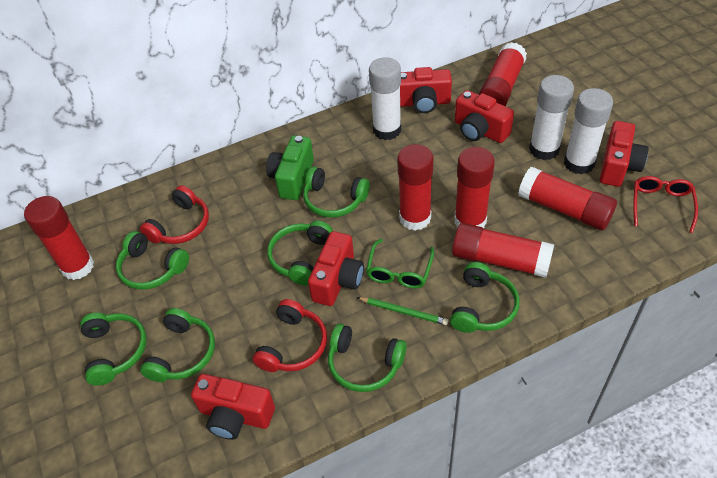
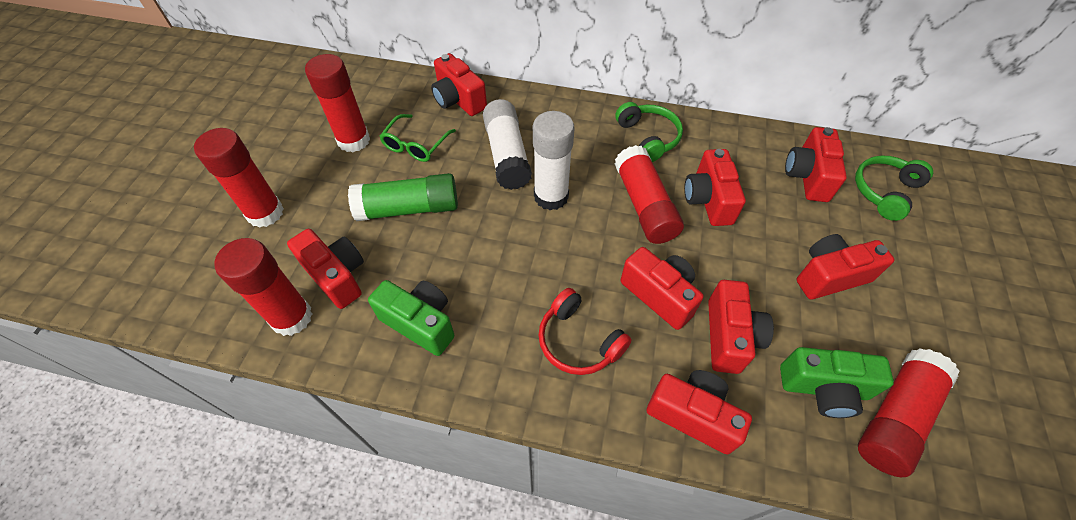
green camera: 1 -> 2
green glue stick: 0 -> 1
green headphones: 7 -> 2
green pencil: 1 -> 0
red camera: 5 -> 8
red glasses: 1 -> 0
red glue stick: 6 -> 5
red headphones: 2 -> 1
white glue stick: 3 -> 2

